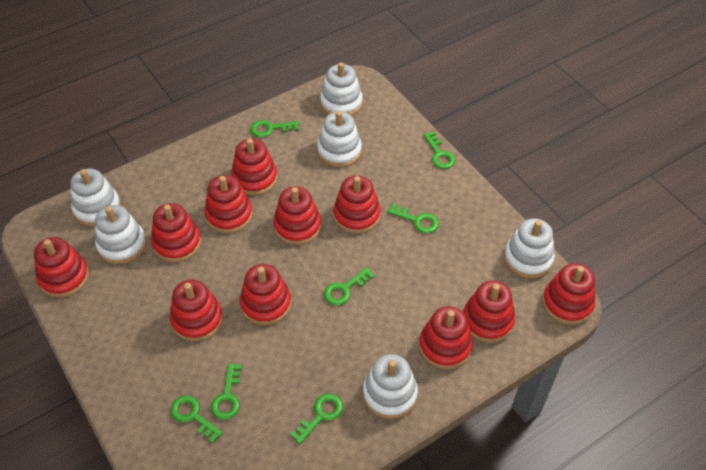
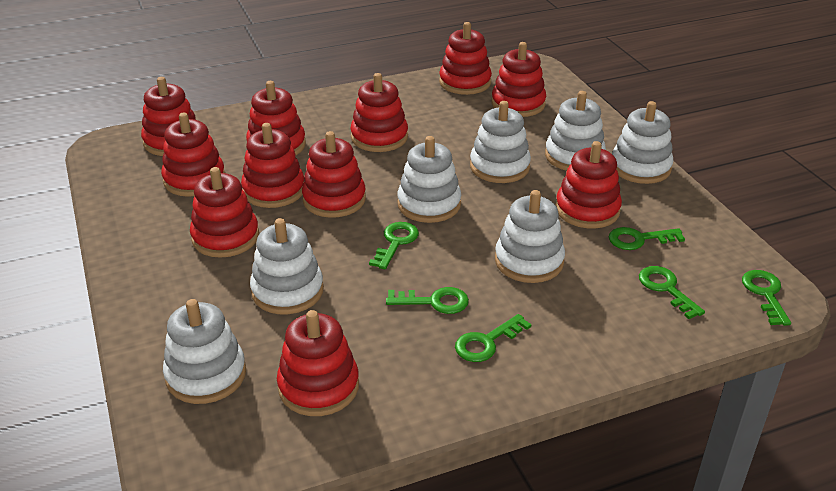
green key: 7 -> 6
white stacking toy: 6 -> 7

